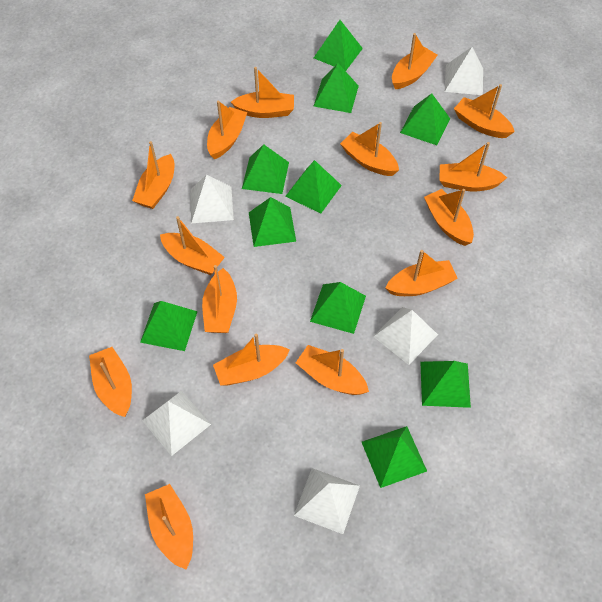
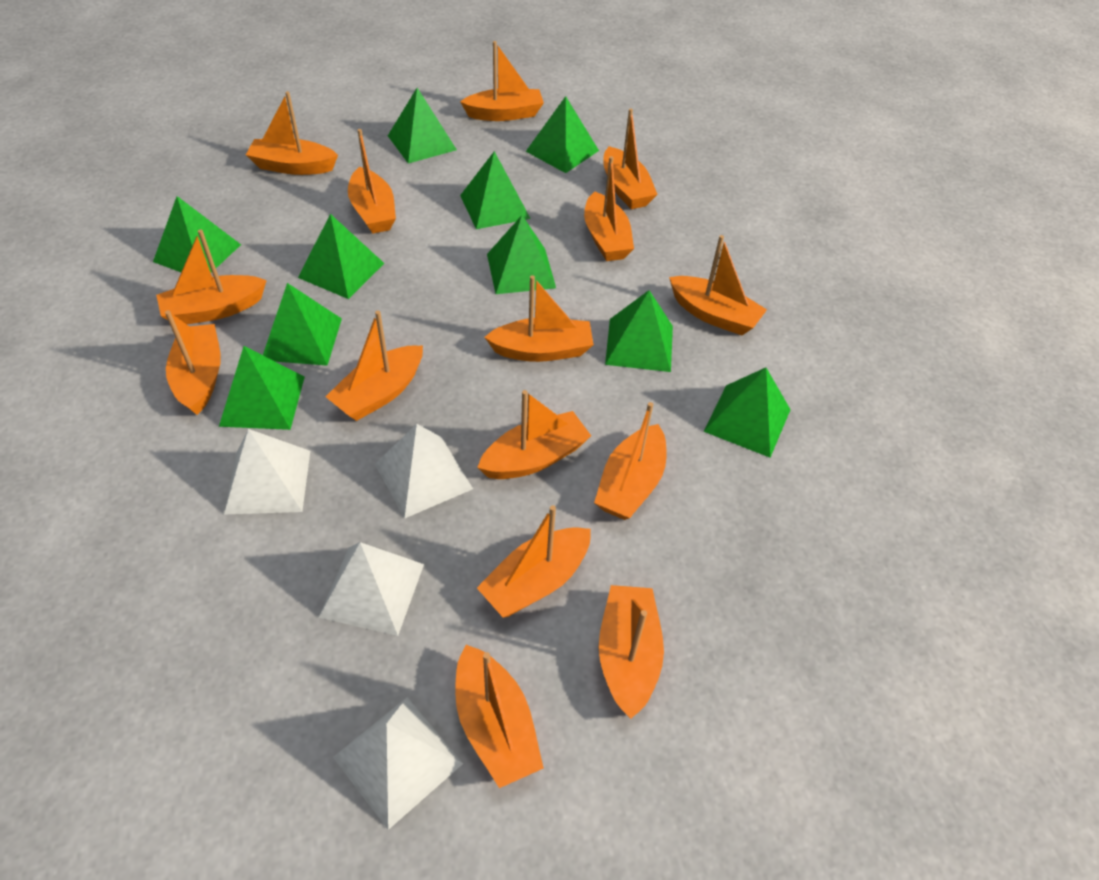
white pyramid: 5 -> 4

